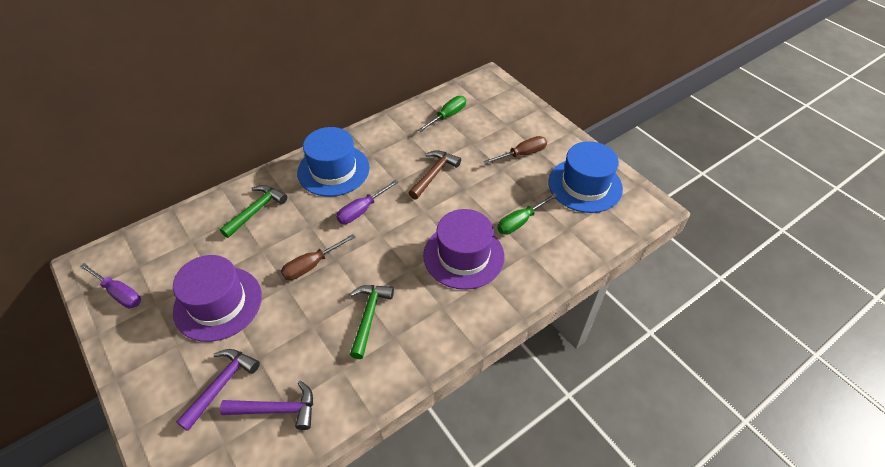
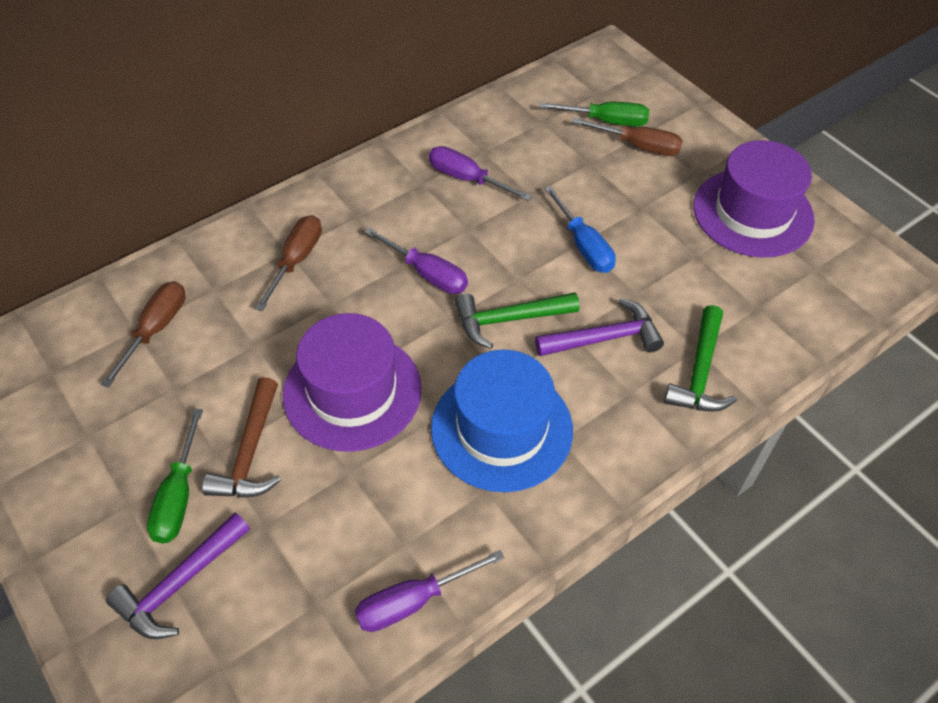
blue hat: 2 -> 1
blue screwdriver: 0 -> 1
brown screwdriver: 2 -> 3
purple screwdriver: 2 -> 3

